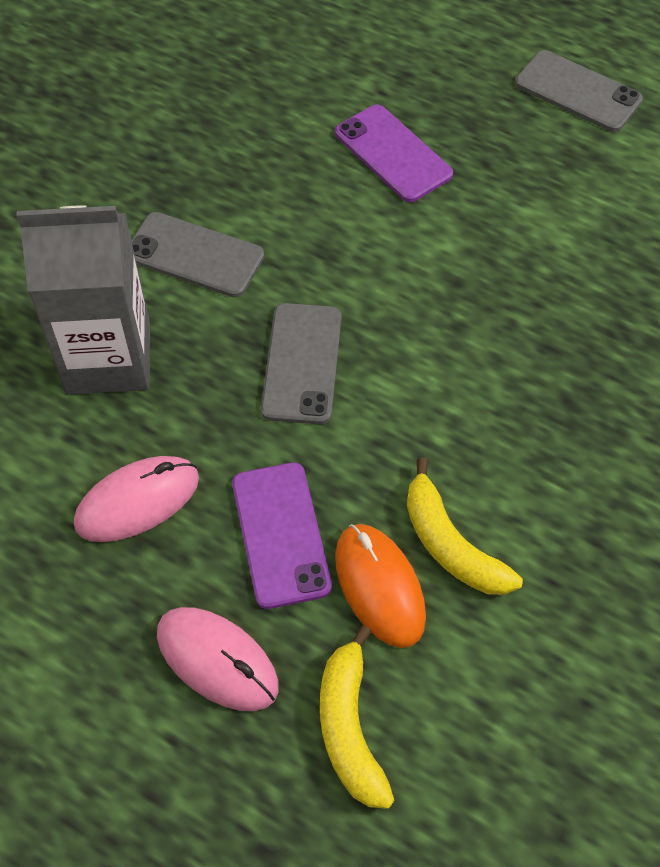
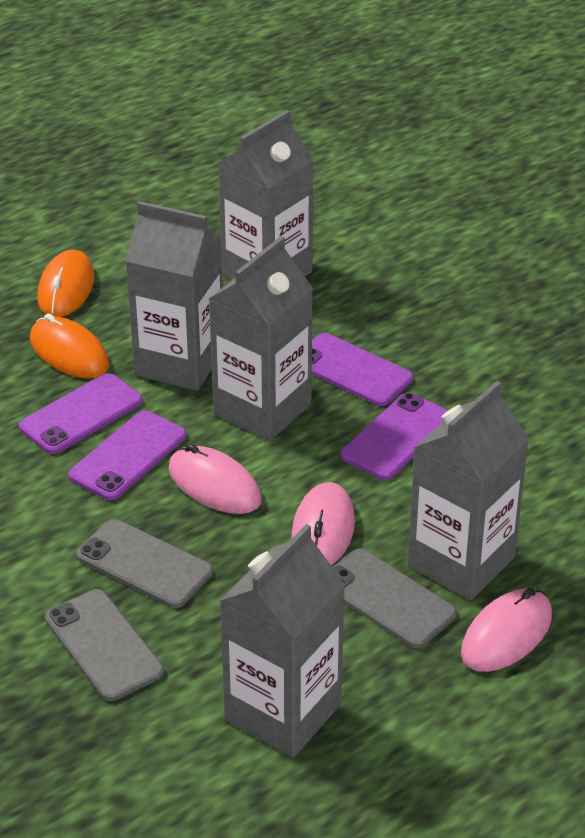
grey carton: 1 -> 5
orange mouse: 1 -> 2
pink mouse: 2 -> 3
purple phone: 2 -> 4
yellow banana: 2 -> 0

